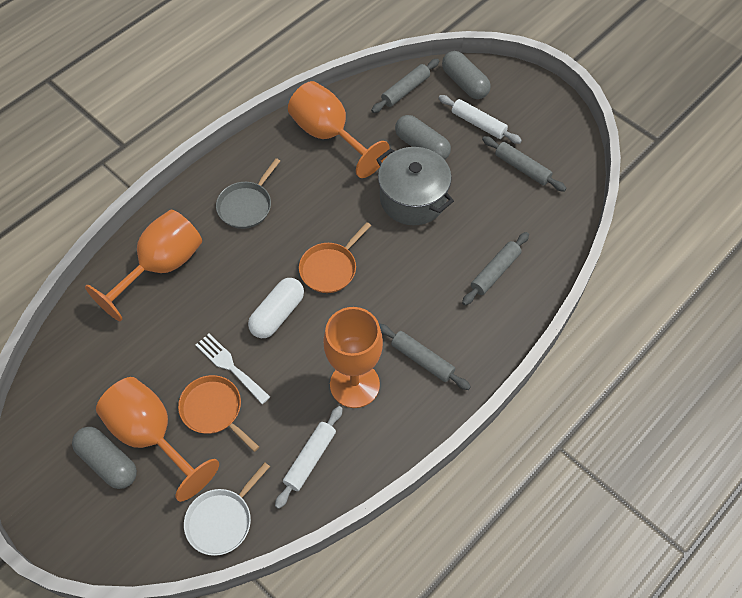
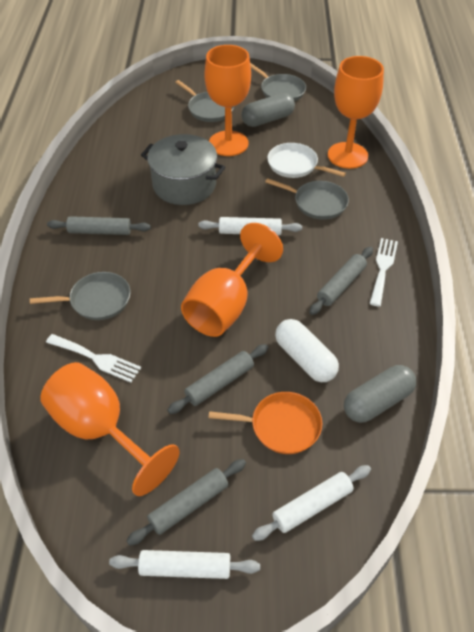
grey capsule: 3 -> 2
grey pan: 1 -> 4
orange pan: 2 -> 1
white fork: 1 -> 2
white rolling pin: 2 -> 3

